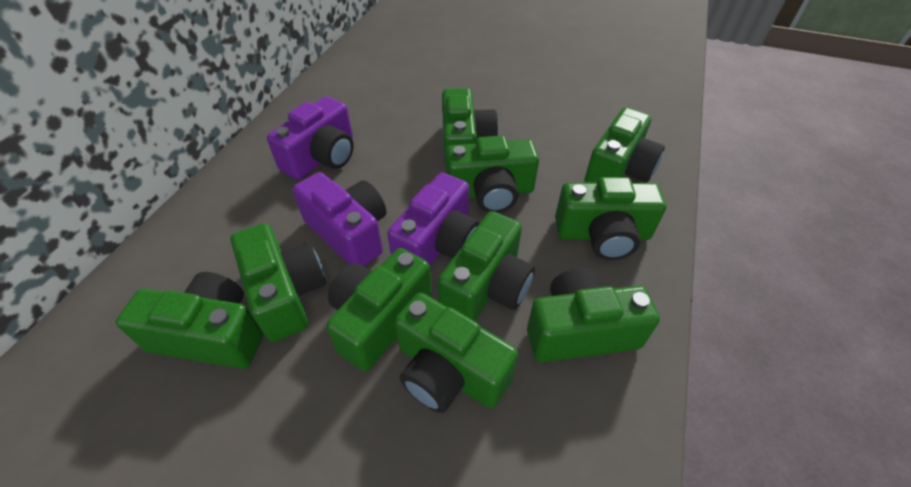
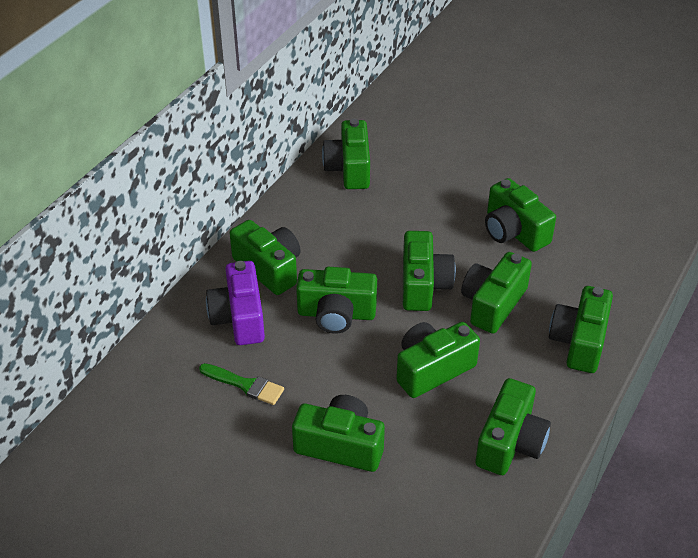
green brush: 0 -> 1
purple camera: 3 -> 1

